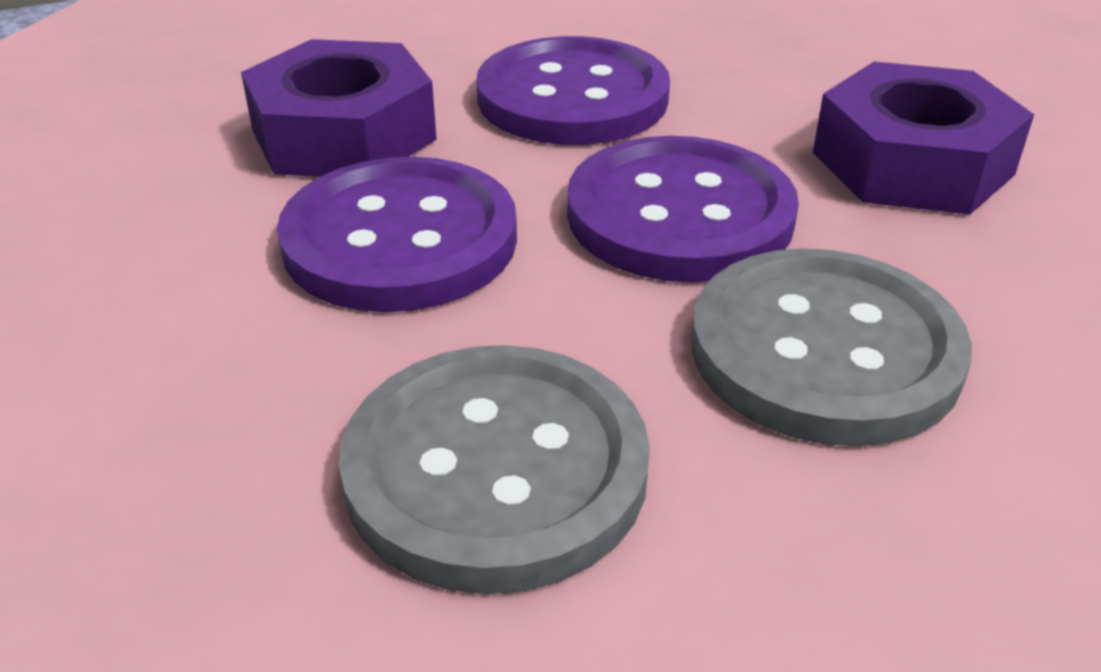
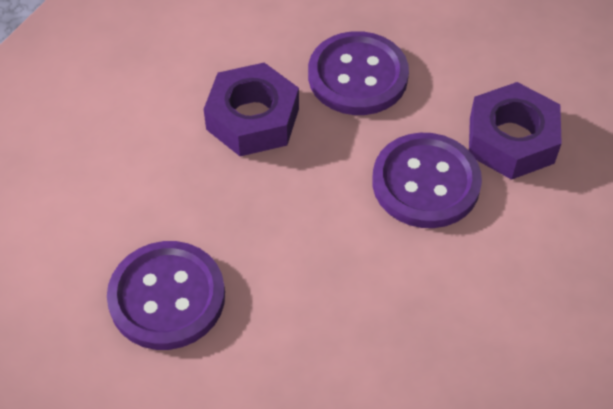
grey button: 2 -> 0

